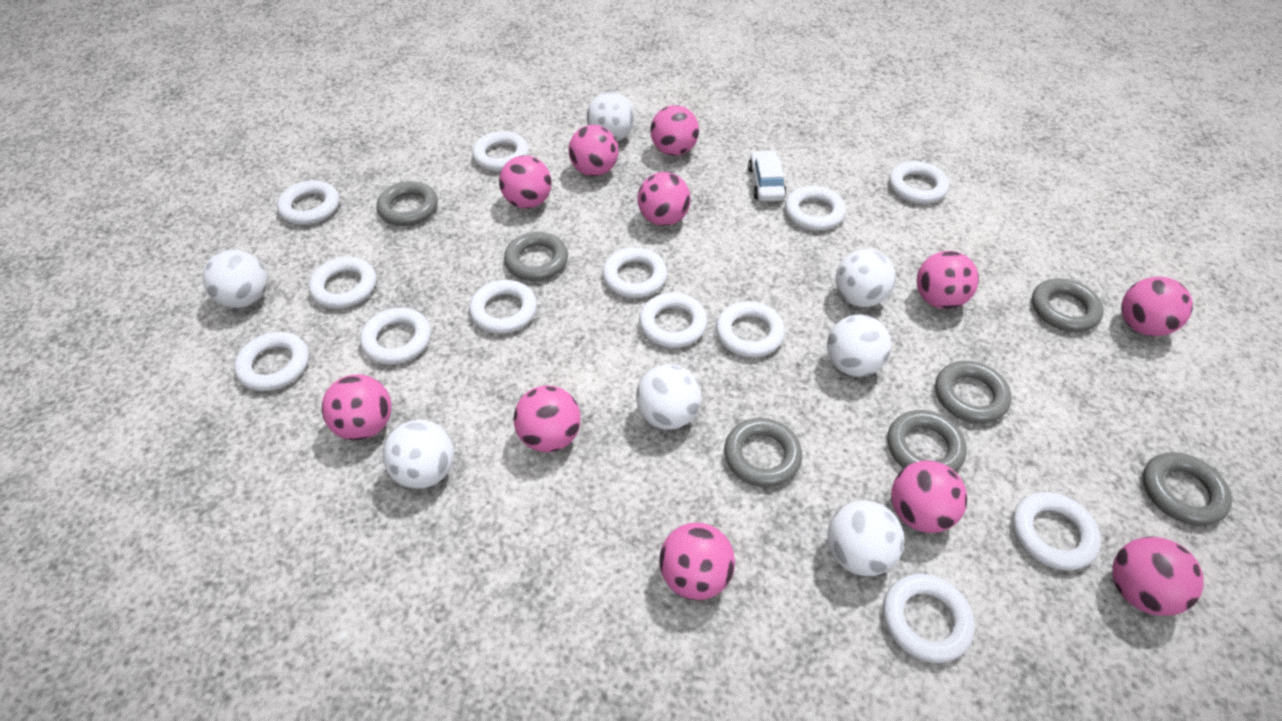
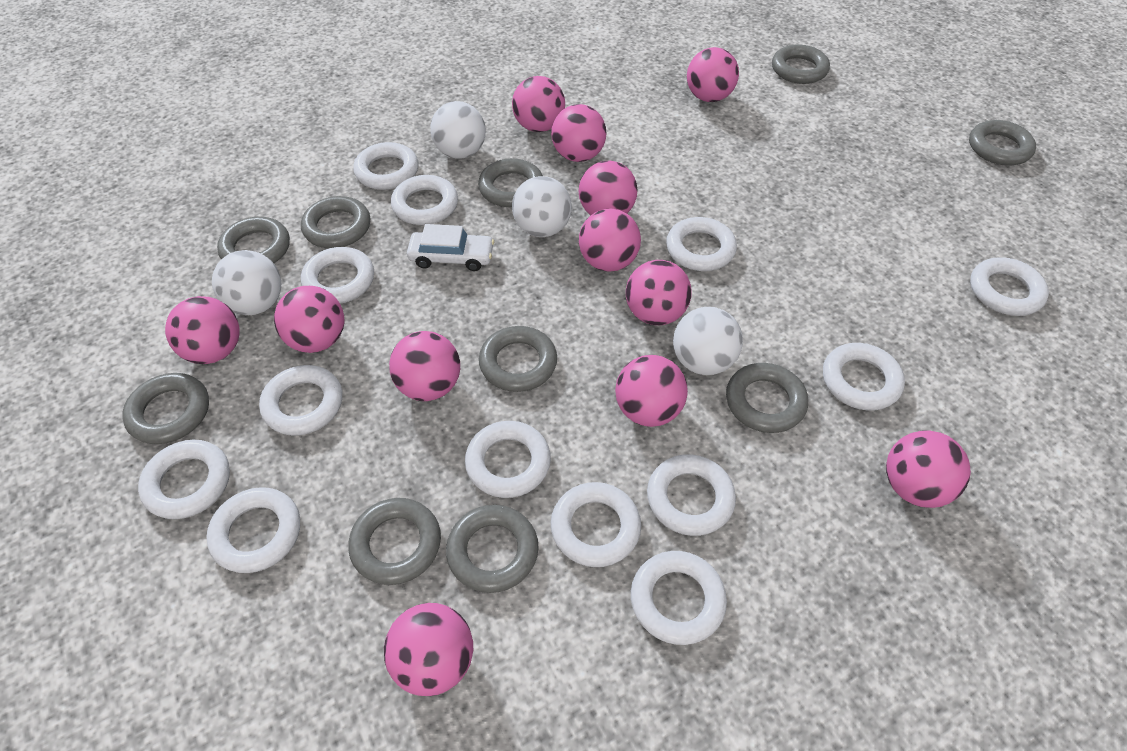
grey ring: 7 -> 10
pink ball: 11 -> 12
white ball: 7 -> 4

